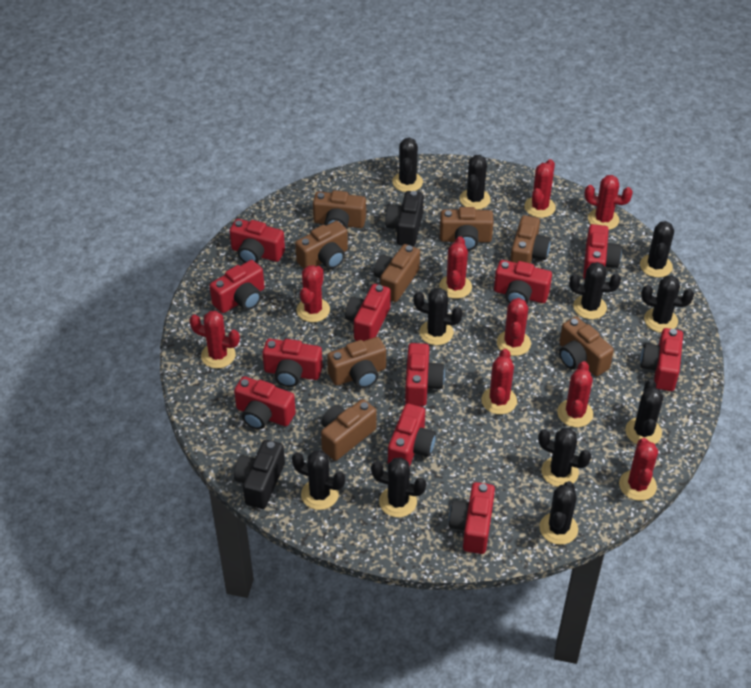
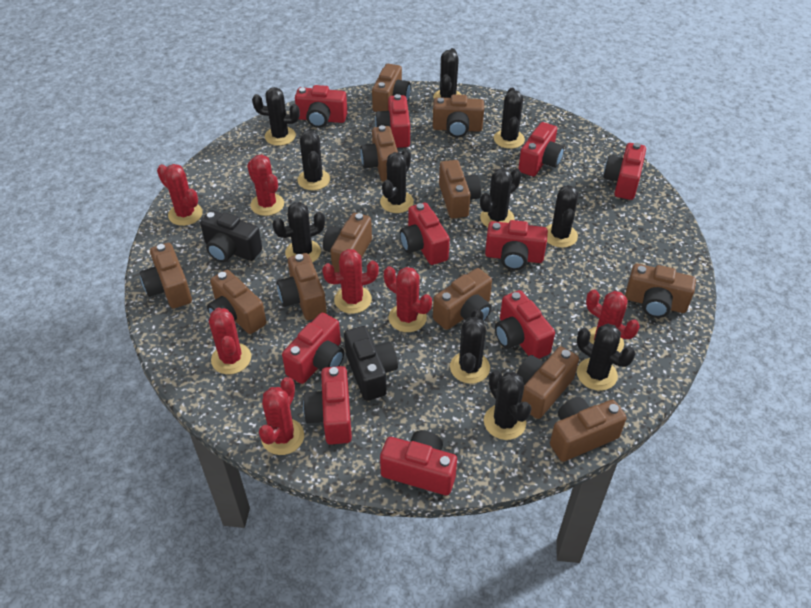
brown camera: 8 -> 12
red cactus: 9 -> 7
red camera: 11 -> 10

